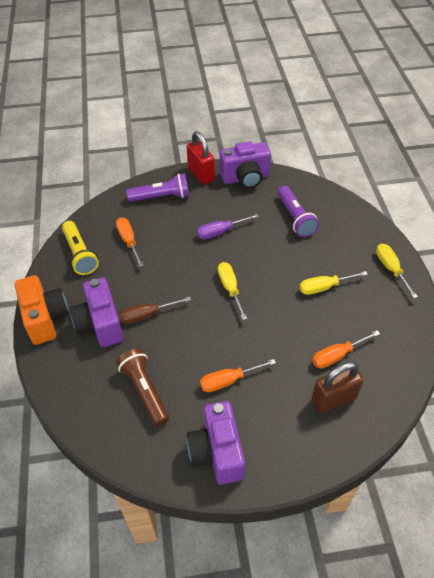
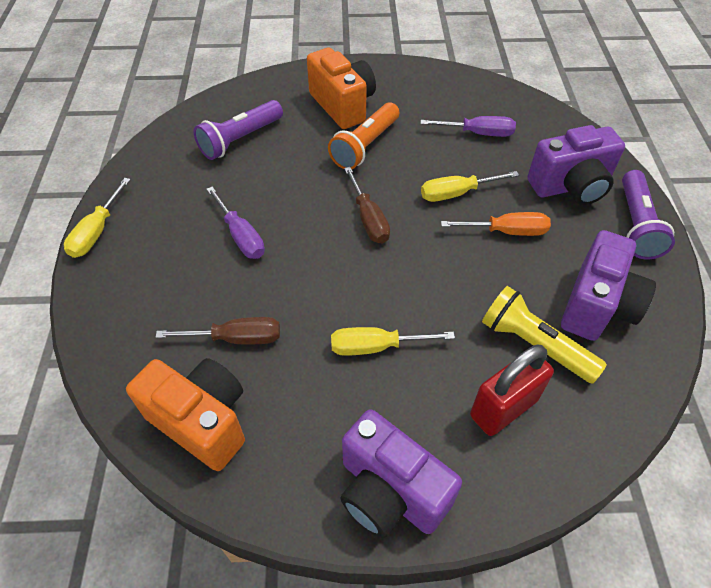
brown flashlight: 1 -> 0
brown padlock: 1 -> 0
brown screwdriver: 1 -> 2
orange camera: 1 -> 2
orange flashlight: 0 -> 1
orange screwdriver: 3 -> 1
purple screwdriver: 1 -> 2

